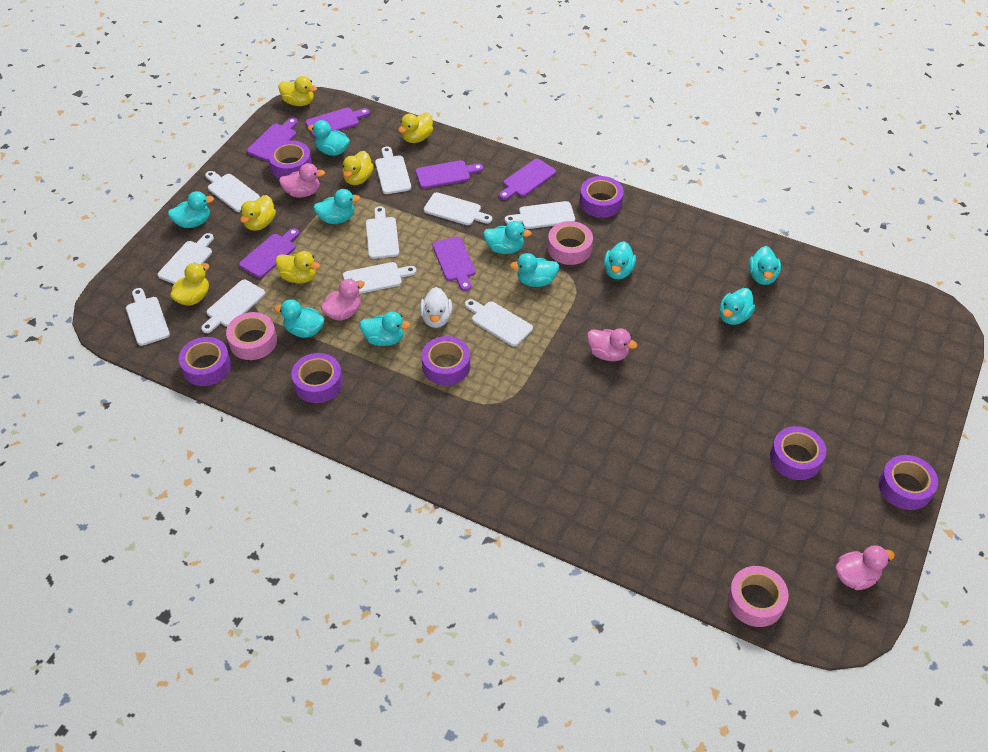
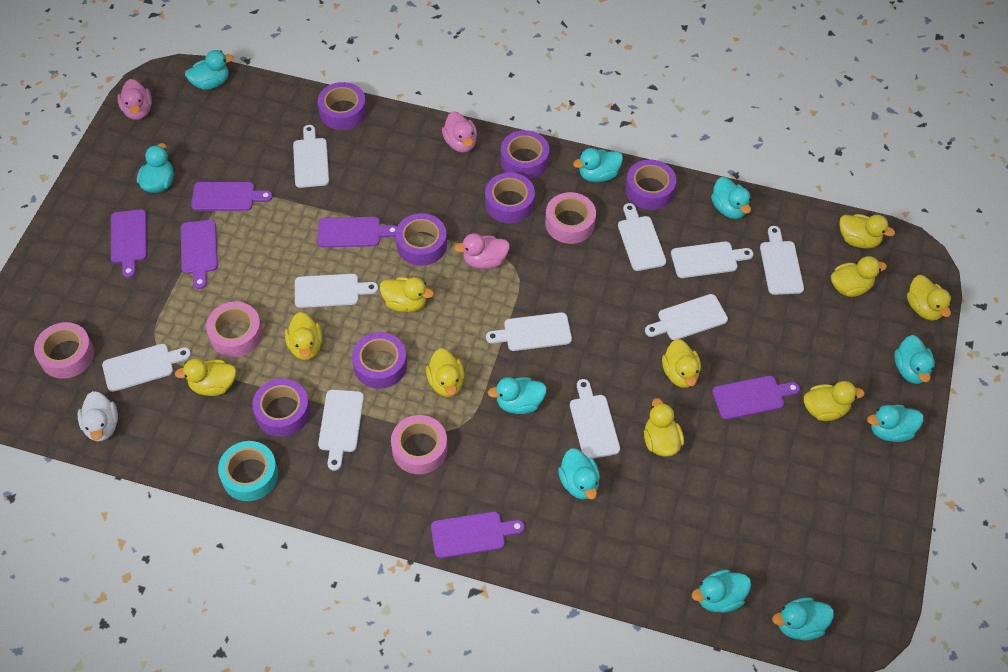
pink duck: 4 -> 3
pink tape: 3 -> 4
turquoise tape: 0 -> 1
yellow duck: 6 -> 10

